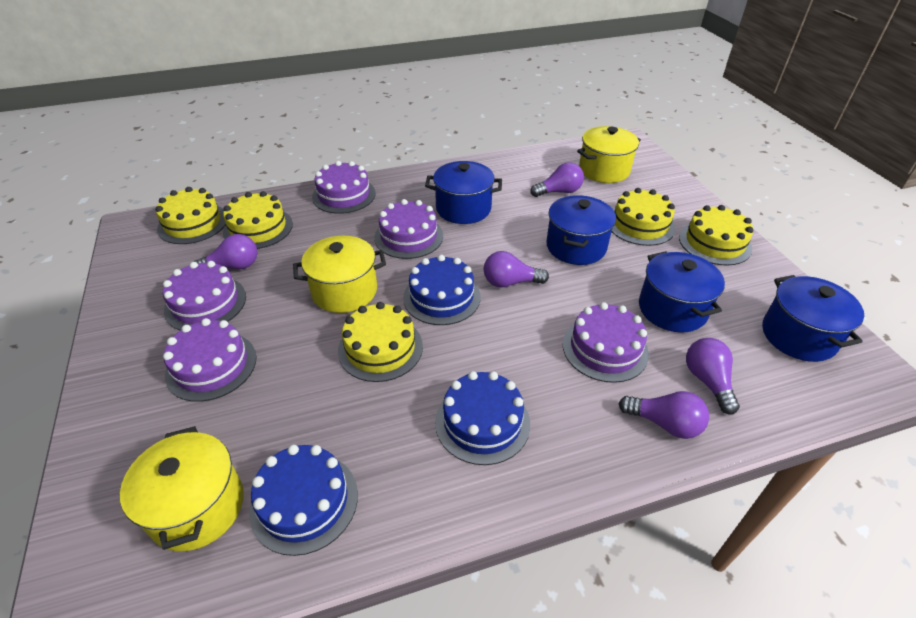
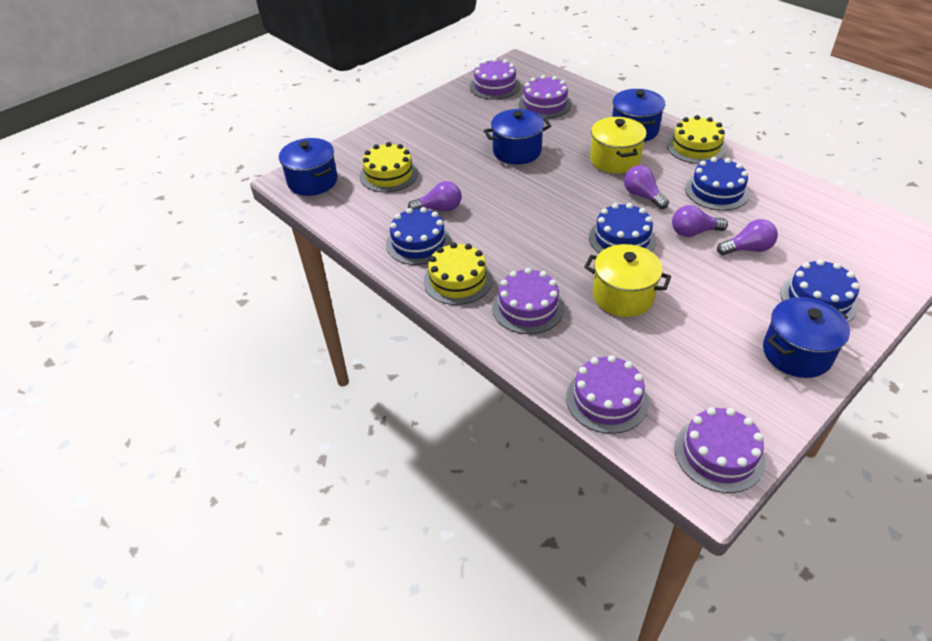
blue cake: 3 -> 4
purple light bulb: 5 -> 4
yellow cake: 5 -> 3
yellow pot: 3 -> 2

